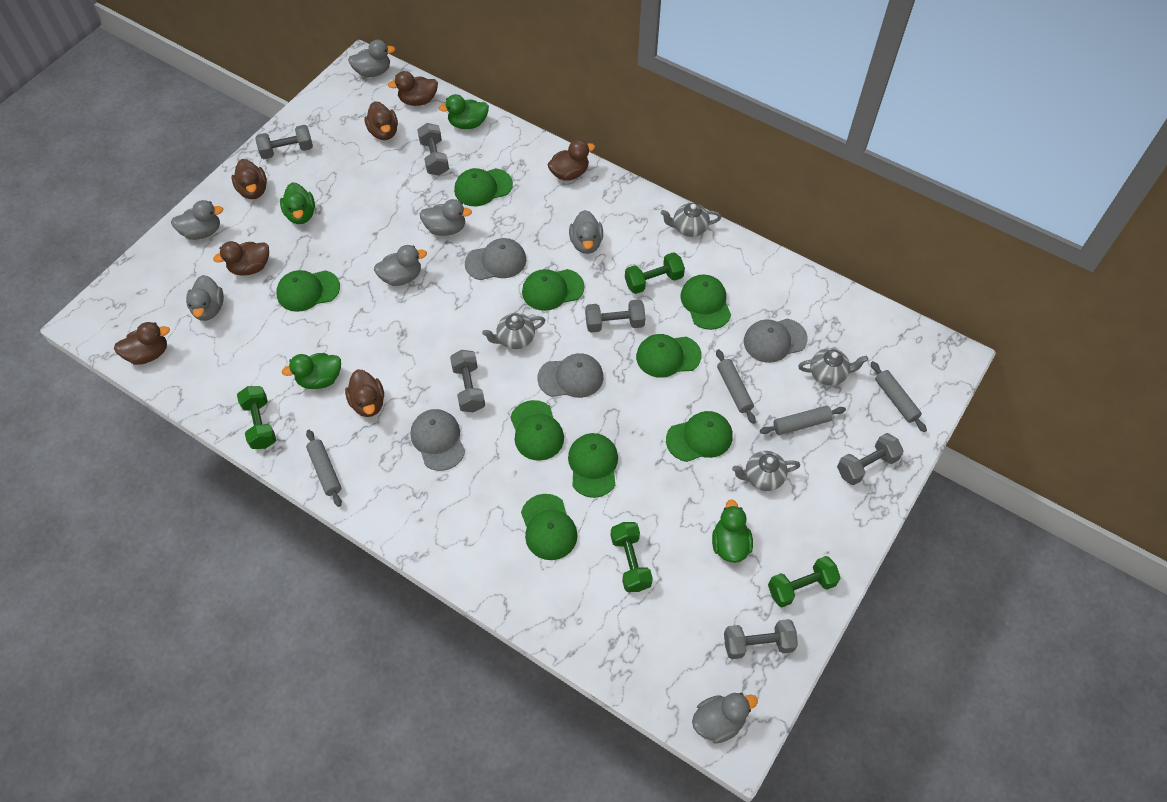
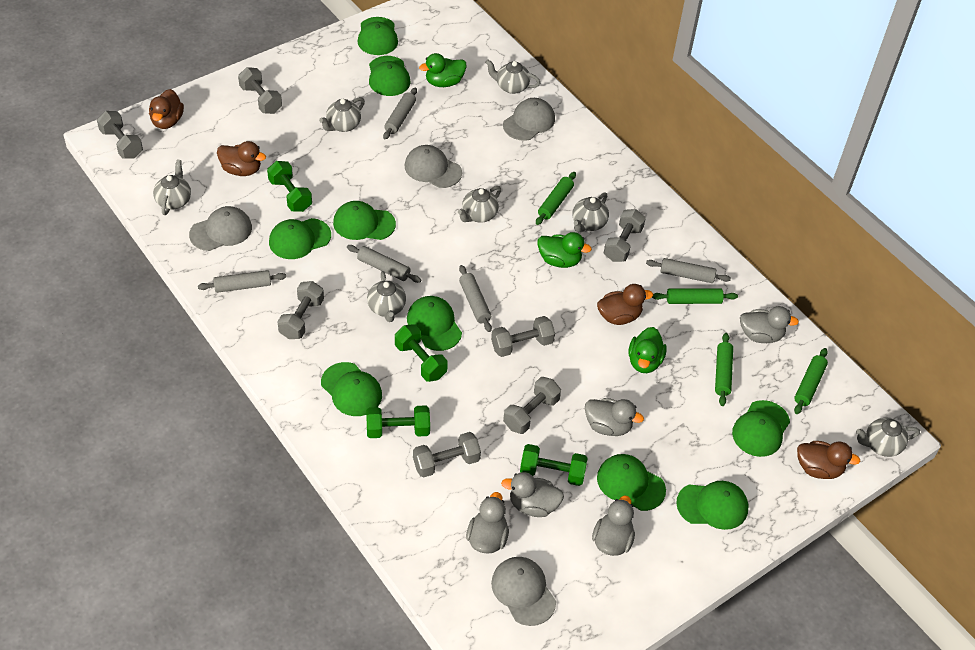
brown duck: 7 -> 4
green duck: 4 -> 3
green rolling pin: 0 -> 4
grey duck: 7 -> 5
grey dumbbell: 6 -> 7
grey rolling pin: 4 -> 5
grey teapot: 4 -> 7

